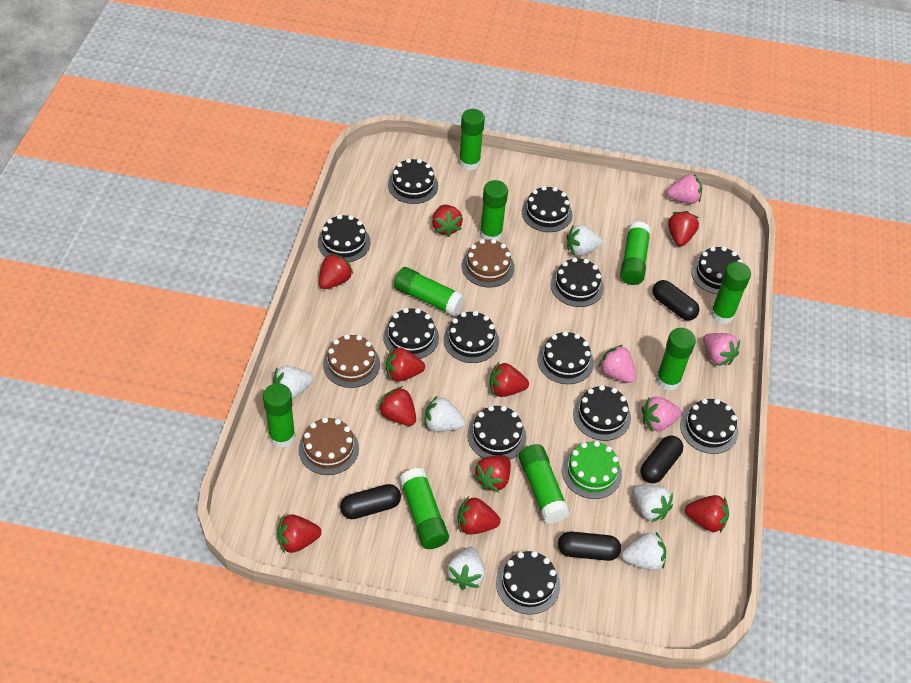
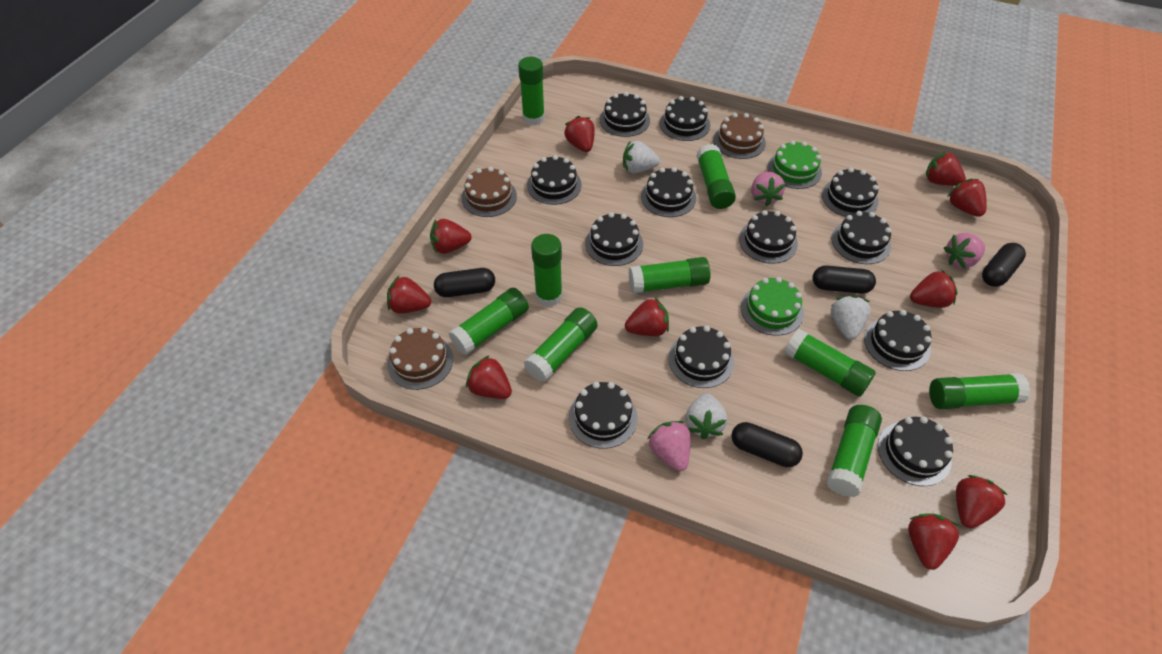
green cake: 1 -> 2
pink strawberry: 4 -> 3
white strawberry: 6 -> 3

